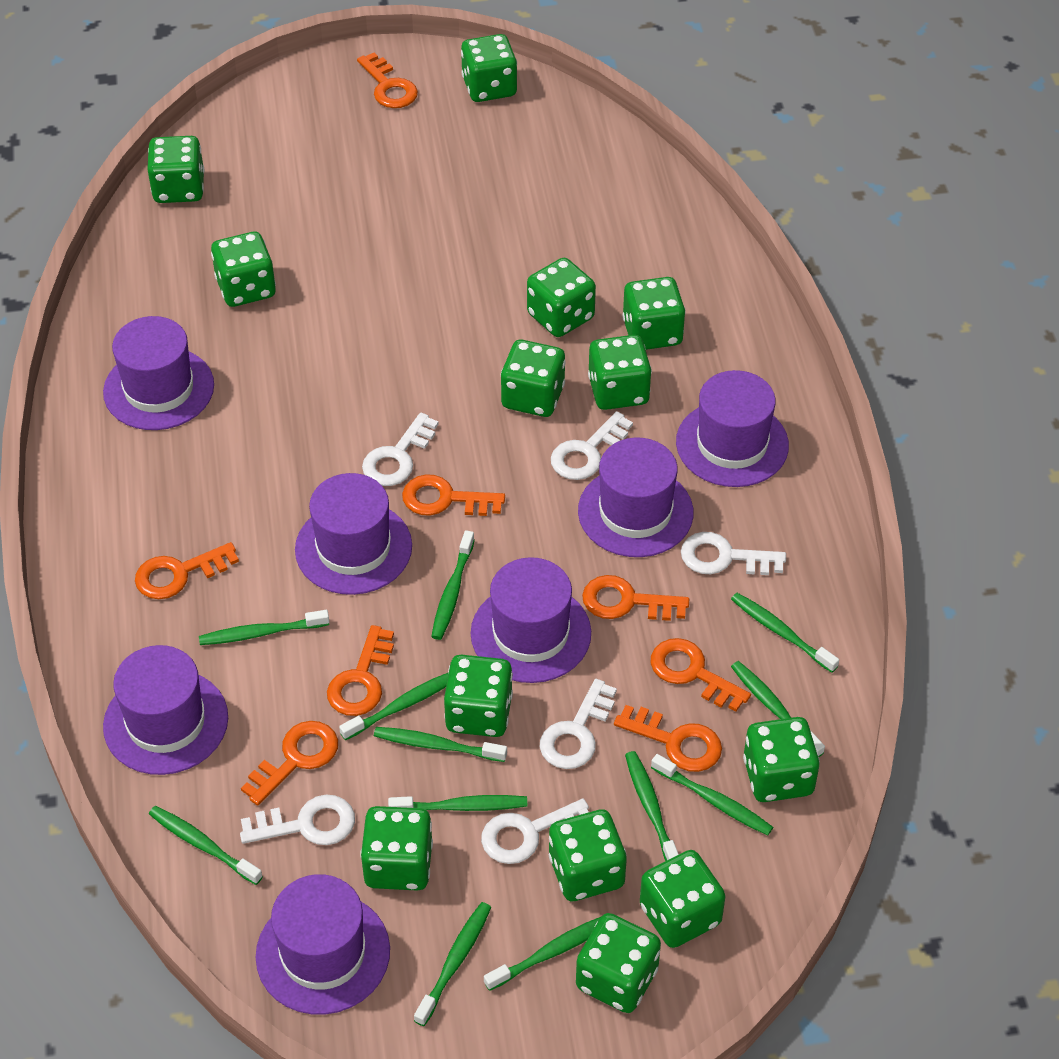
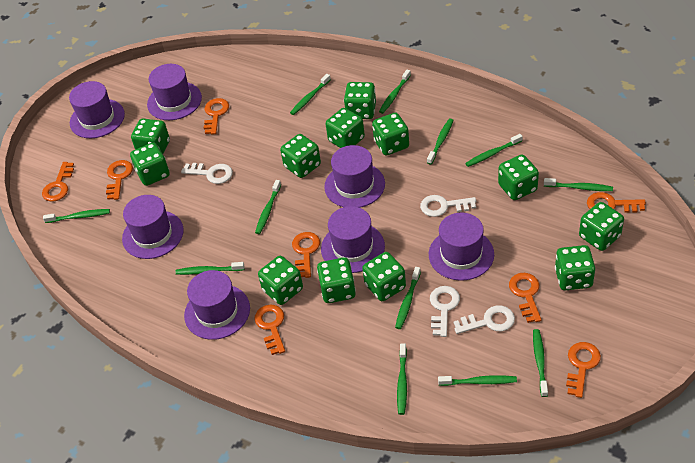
green dice: 13 -> 12
white key: 6 -> 4

